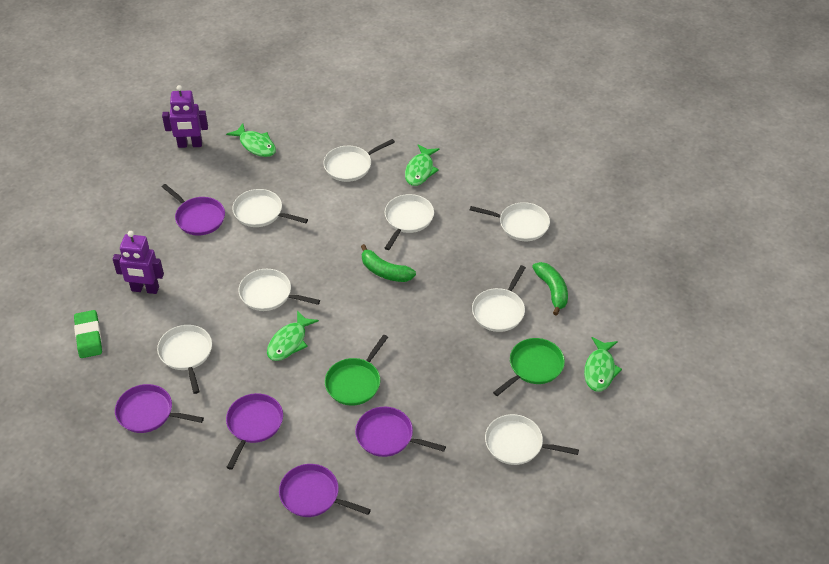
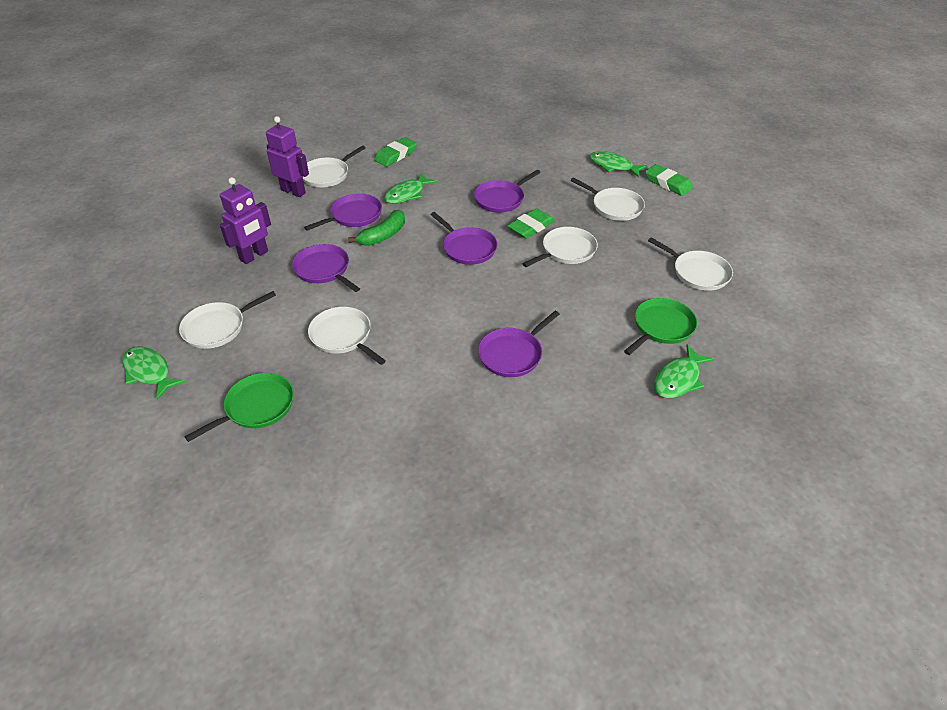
green banana: 2 -> 1
green eraser: 1 -> 3
white pan: 8 -> 6

